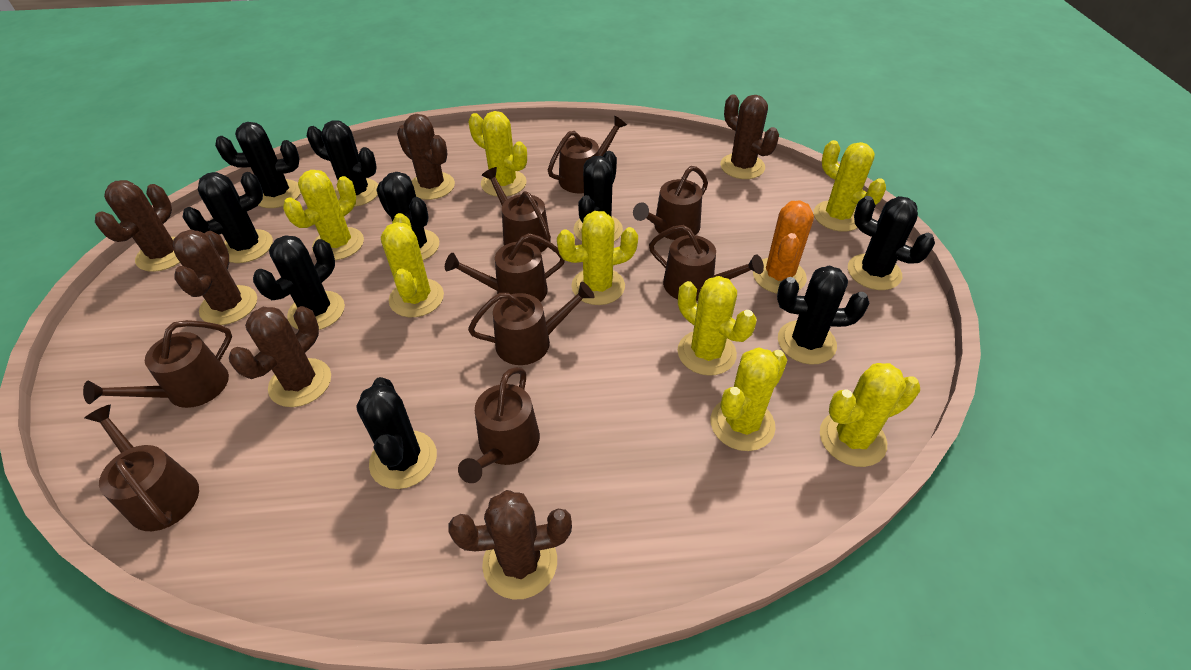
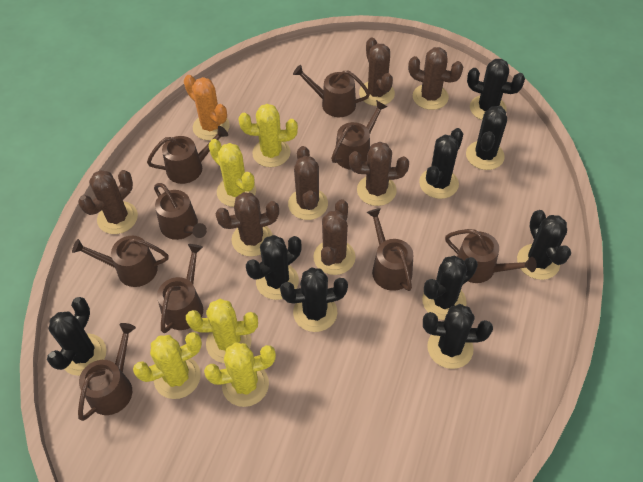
brown cactus: 6 -> 7
yellow cactus: 8 -> 5

